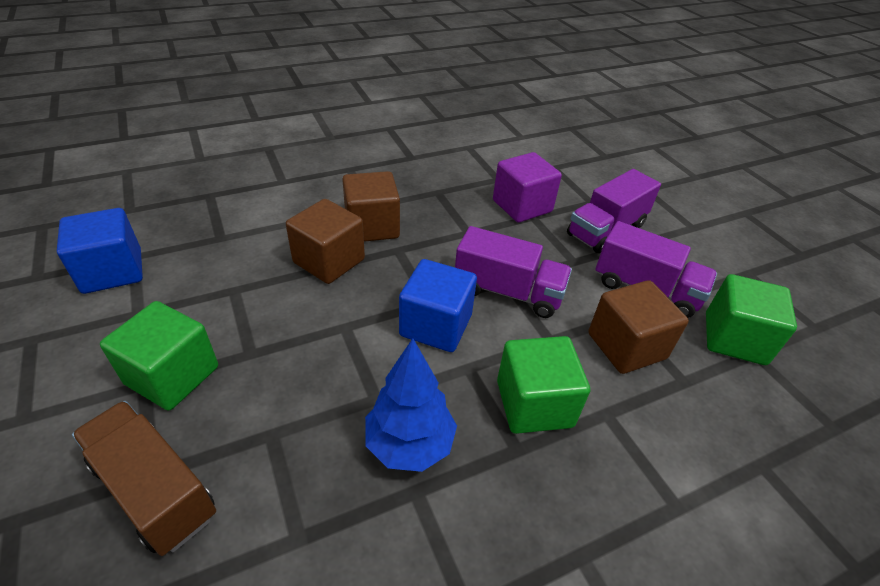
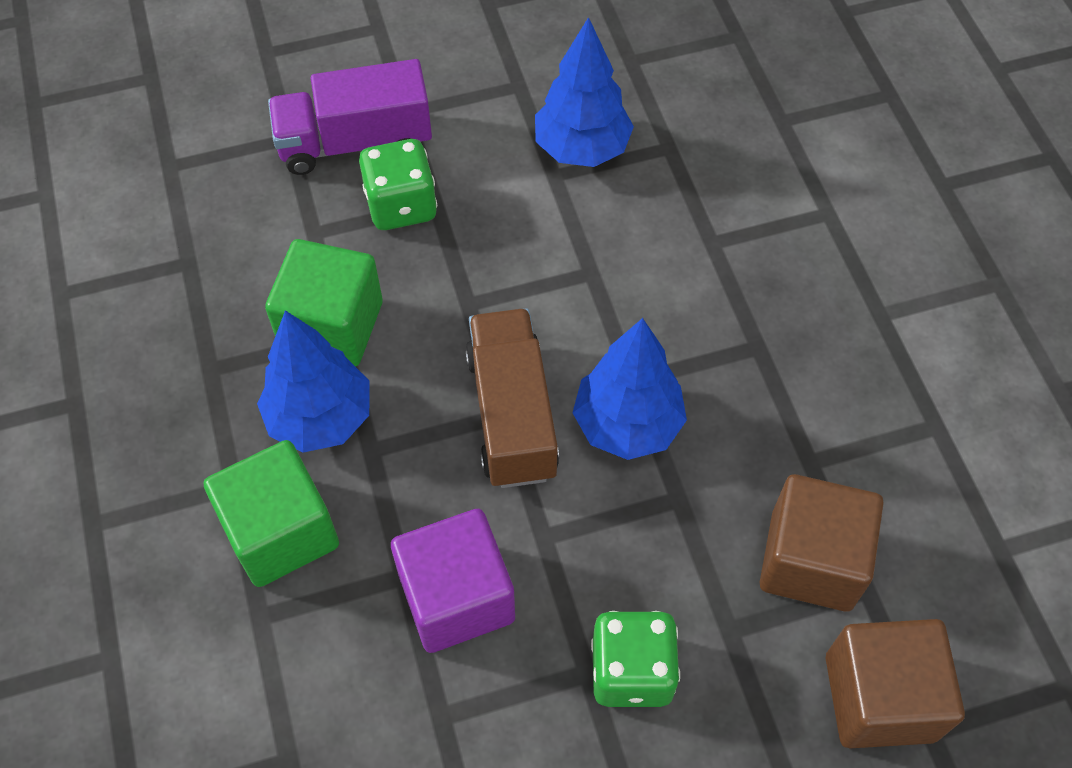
blue cube: 2 -> 0
blue tree: 1 -> 3
brown cube: 3 -> 2
green cube: 3 -> 2
green dice: 0 -> 2
purple truck: 3 -> 1

